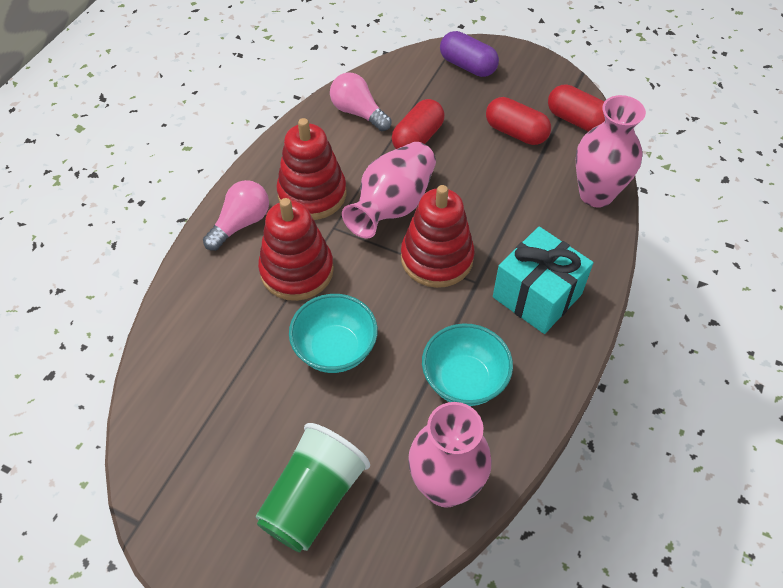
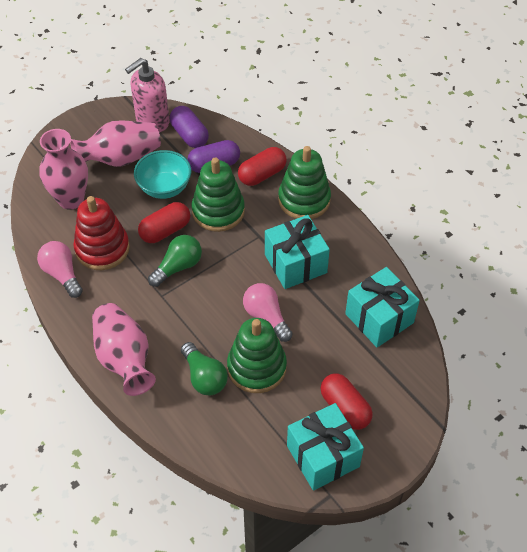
green cup: 1 -> 0
green light bulb: 0 -> 2
green stacking toy: 0 -> 3
pink soap dispenser: 0 -> 1
purple capsule: 1 -> 2
red stacking toy: 3 -> 1
turquoise bowl: 2 -> 1
turquoise gift: 1 -> 3

